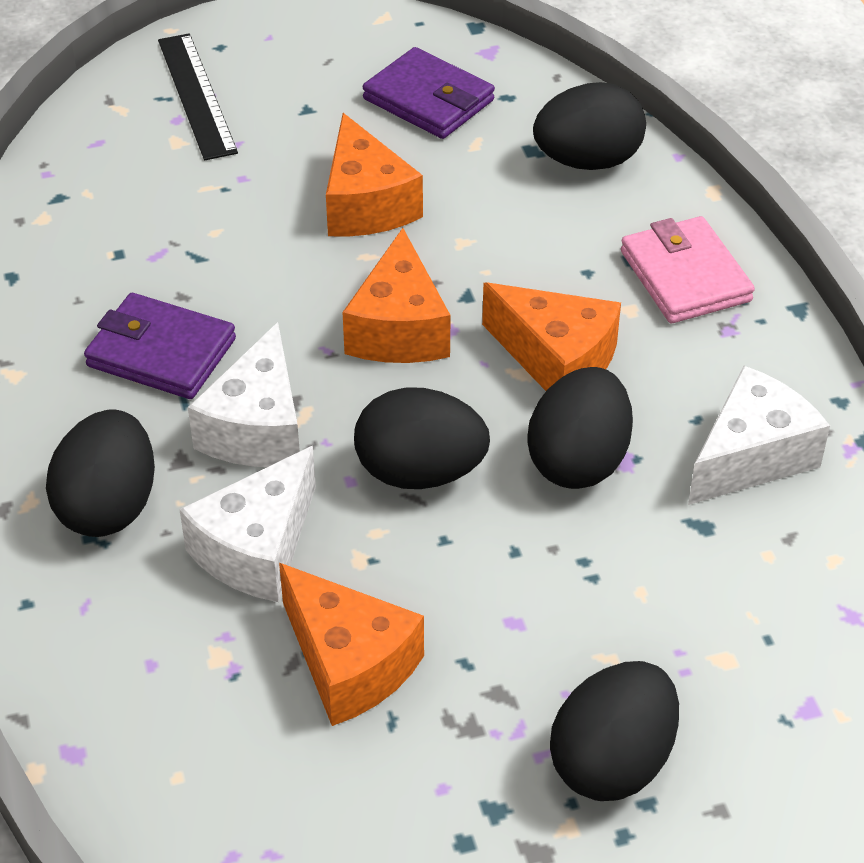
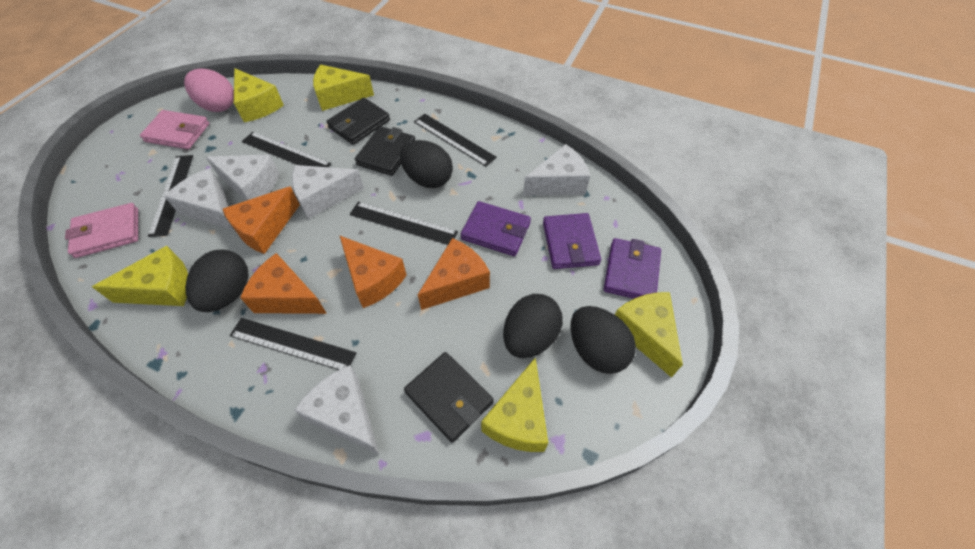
black egg: 5 -> 4
black ruler: 1 -> 5
black wallet: 0 -> 3
pink egg: 0 -> 1
pink wallet: 1 -> 2
purple wallet: 2 -> 3
white cheese: 3 -> 5
yellow cheese: 0 -> 5

